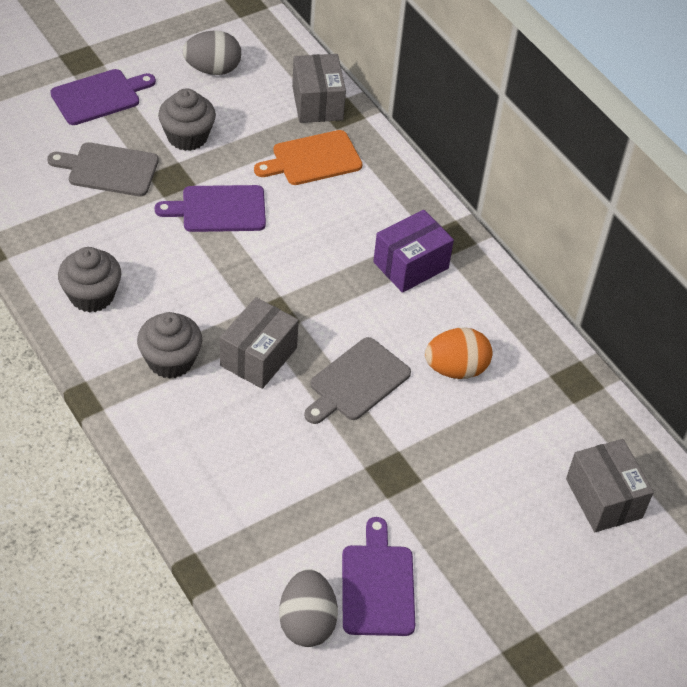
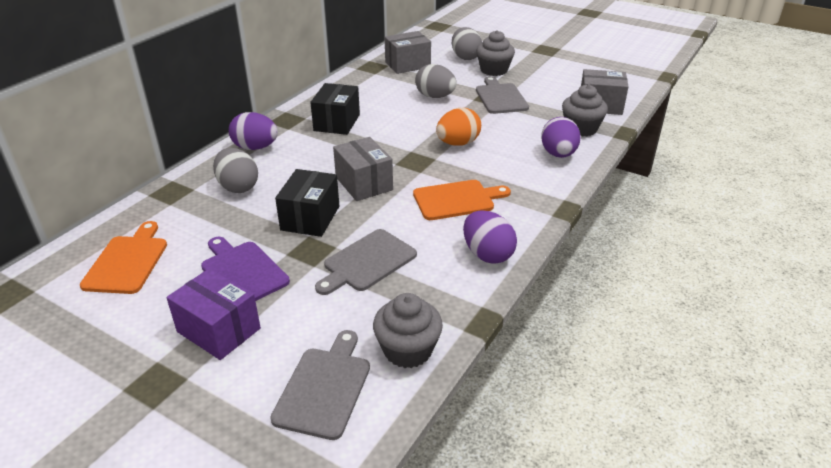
black box: 0 -> 2
grey cutting board: 2 -> 3
grey egg: 2 -> 3
orange cutting board: 1 -> 2
purple cutting board: 3 -> 1
purple egg: 0 -> 3

